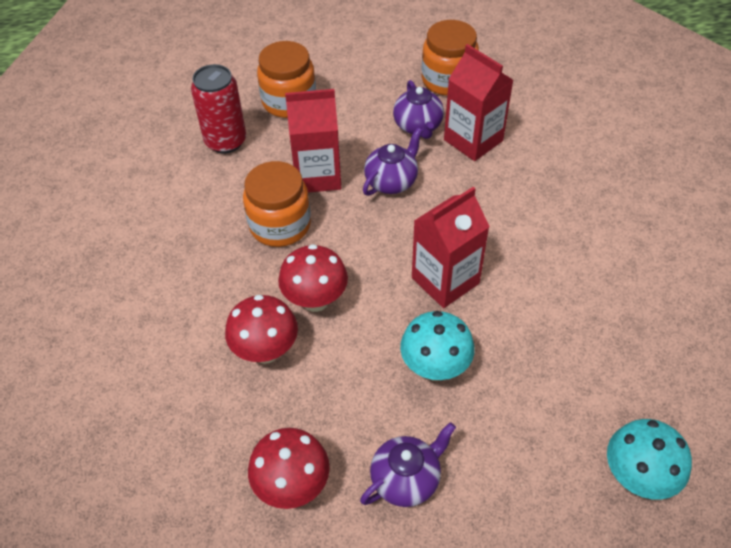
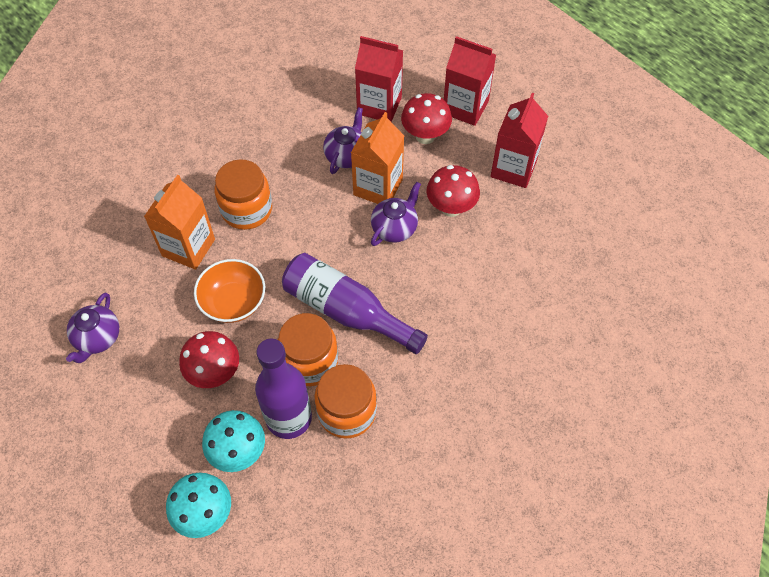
orange bowl: 0 -> 1
orange carton: 0 -> 2
purple bottle: 0 -> 2
red can: 1 -> 0

